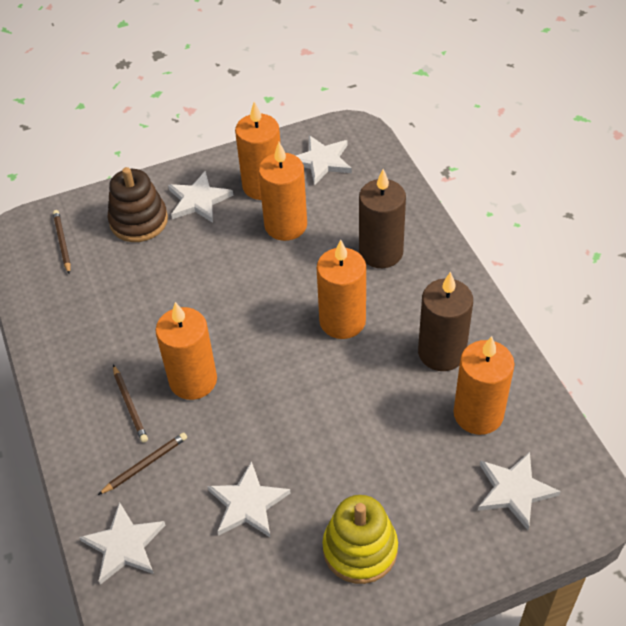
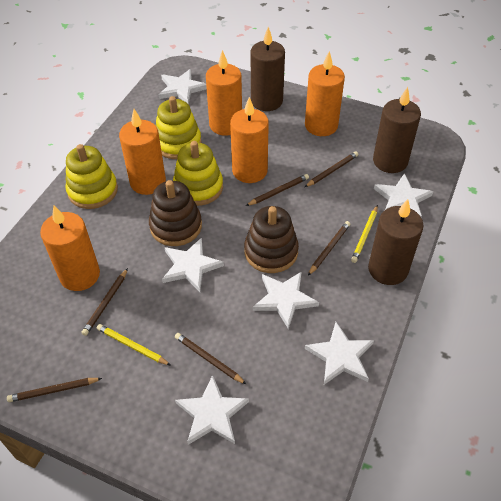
brown candle: 2 -> 3
brown pencil: 3 -> 6
brown stacking toy: 1 -> 2
white star: 5 -> 6
yellow pencil: 0 -> 2
yellow stacking toy: 1 -> 3

